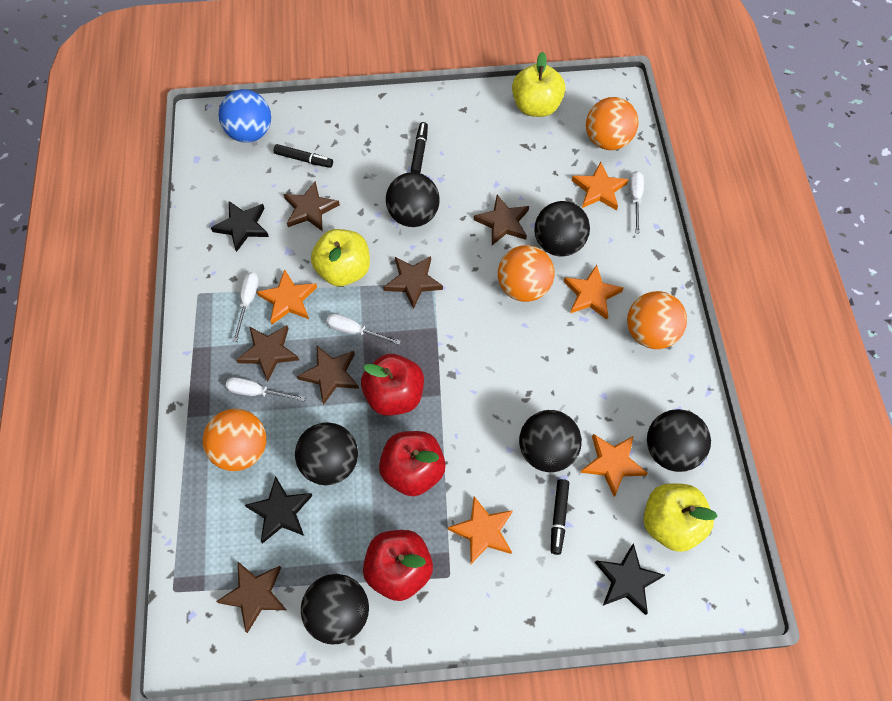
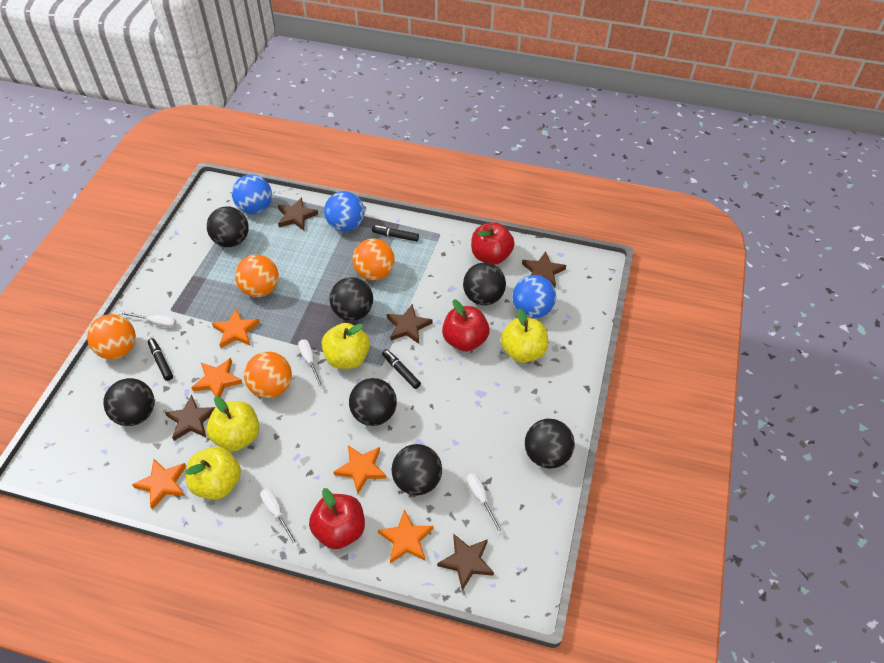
black ball: 6 -> 7
black star: 3 -> 0
blue ball: 1 -> 3
brown star: 6 -> 5
yellow apple: 3 -> 4

